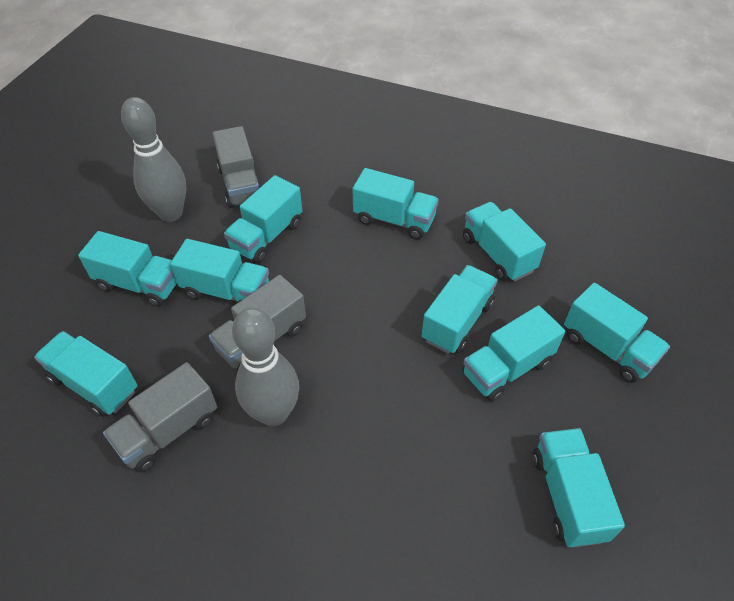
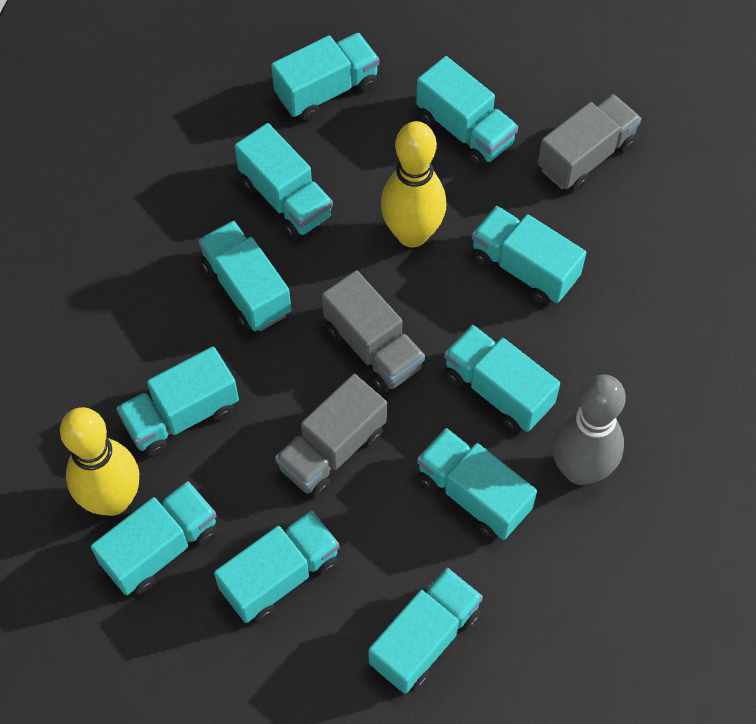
grey bowling pin: 2 -> 1
turquoise truck: 10 -> 11
yellow bowling pin: 0 -> 2

